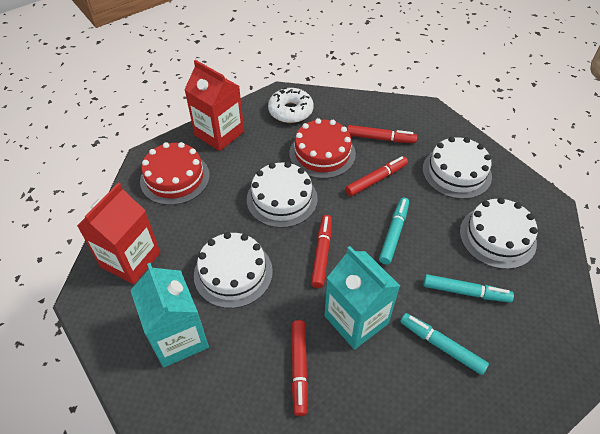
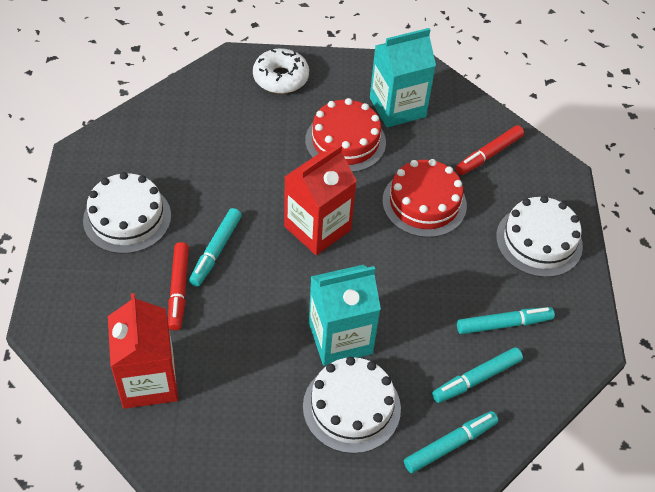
red marker: 4 -> 2
turquoise marker: 3 -> 4
white cake: 4 -> 3

